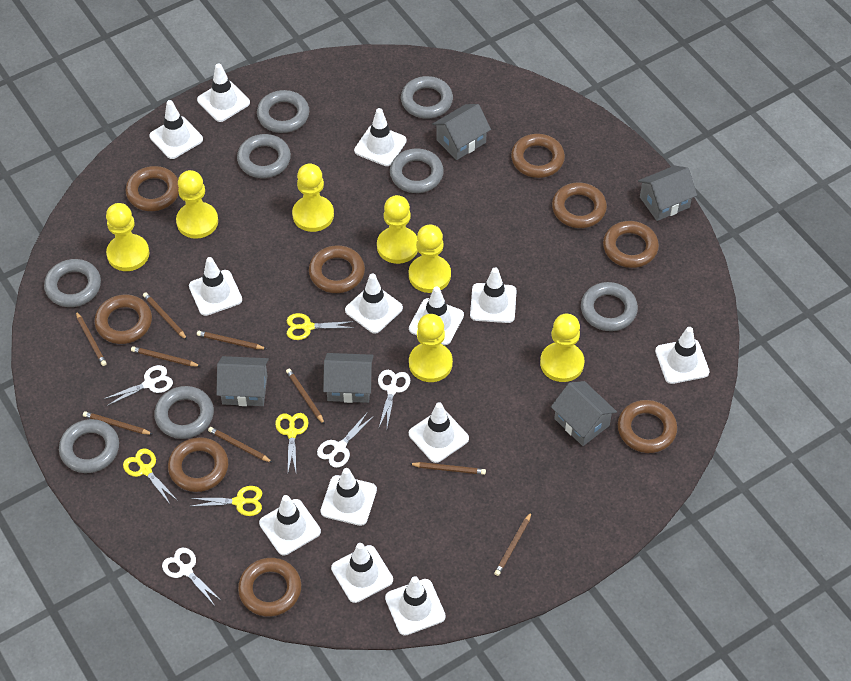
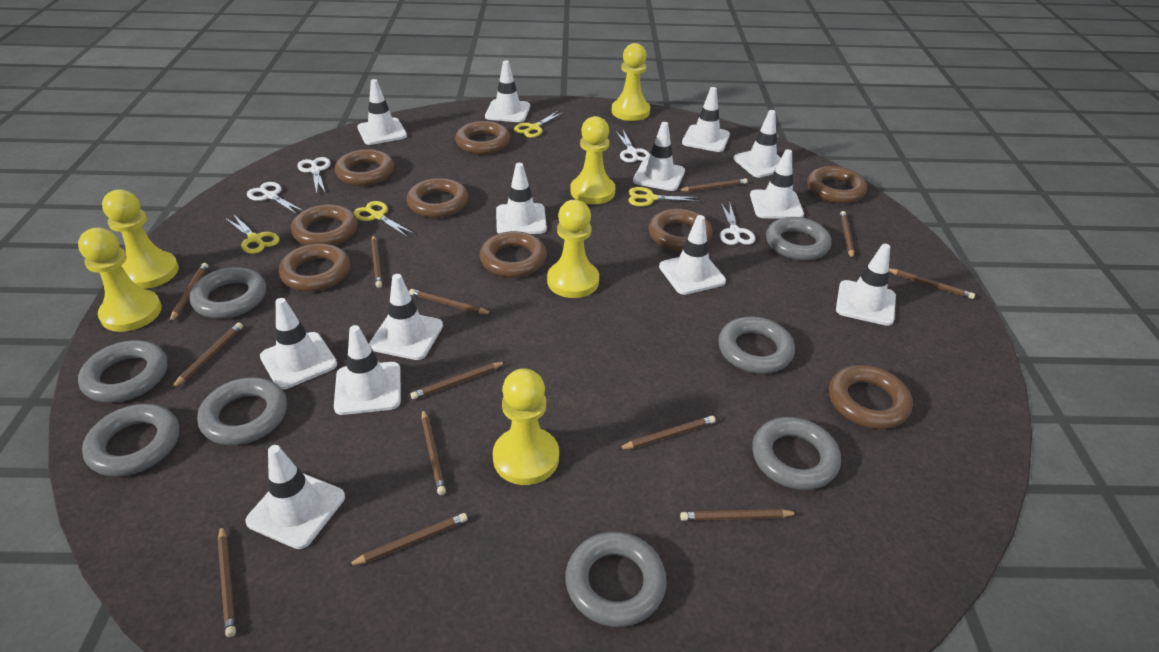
brown pencil: 9 -> 13
grey house: 5 -> 0
yellow pawn: 7 -> 6

